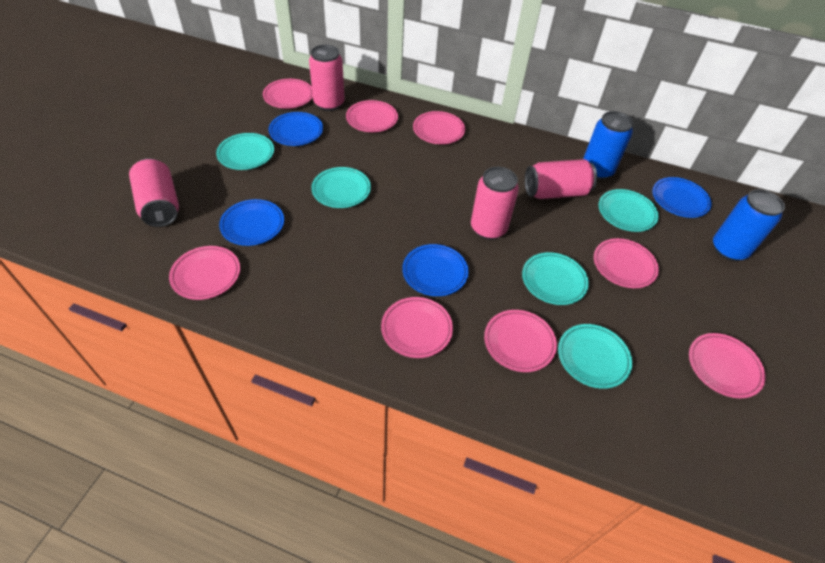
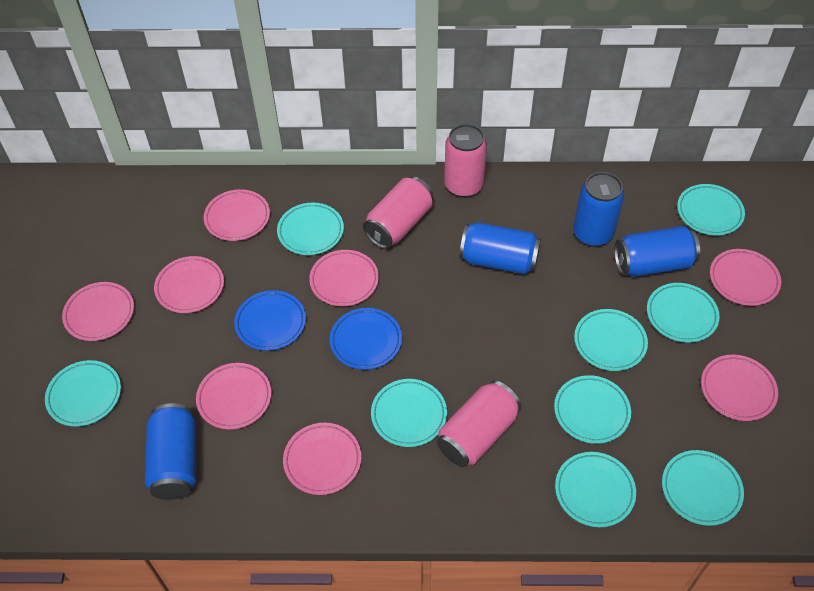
blue can: 2 -> 4
blue plate: 4 -> 2
pink can: 4 -> 3
turquoise plate: 5 -> 9

